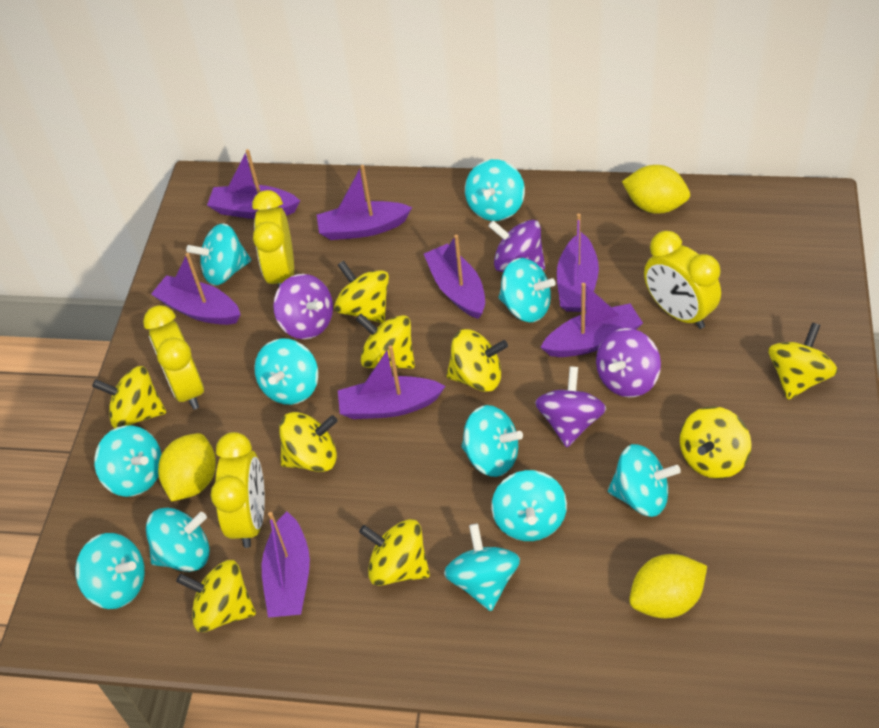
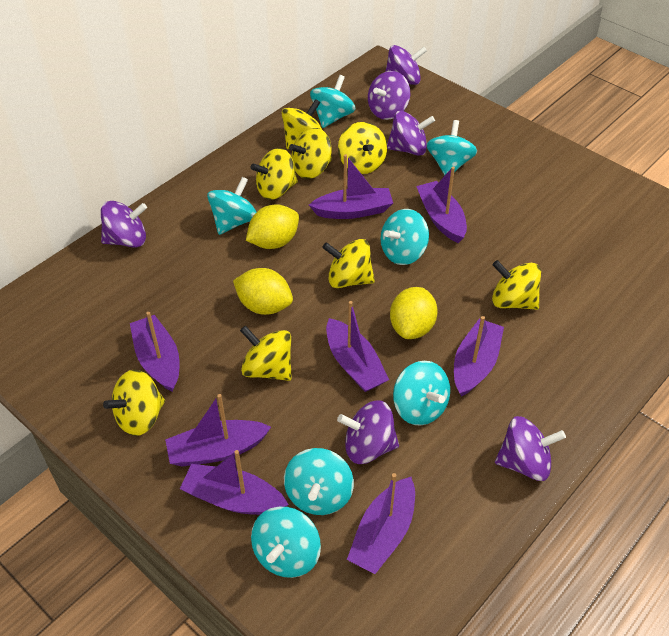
purple spinning top: 4 -> 6
turquoise spinning top: 11 -> 7
yellow clock: 4 -> 0
yellow spinning top: 9 -> 8

